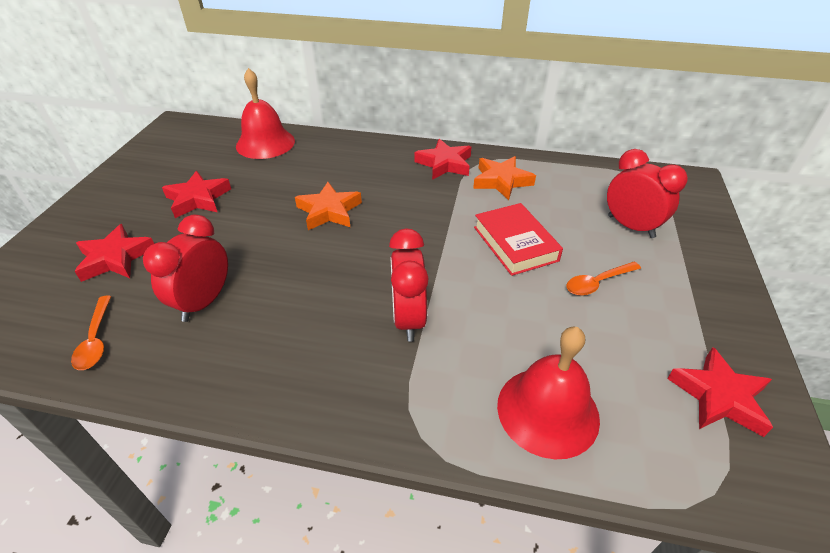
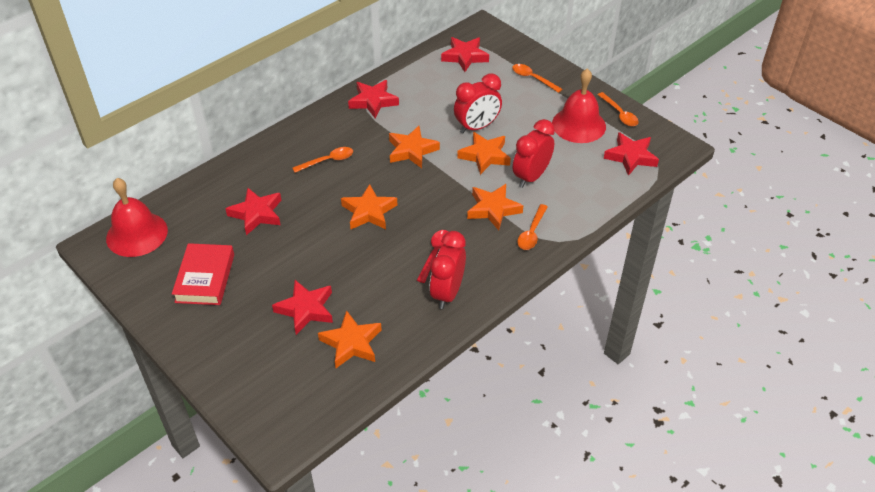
orange spoon: 2 -> 4
orange star: 2 -> 5
red spoon: 0 -> 1
red star: 4 -> 5

